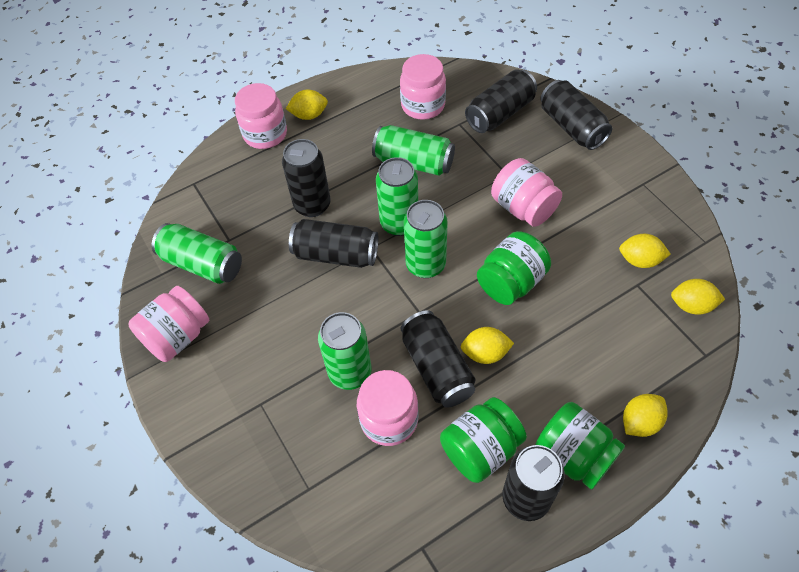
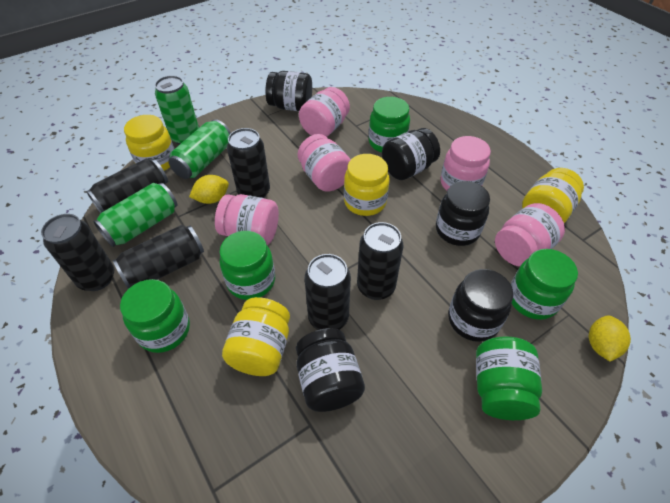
black jar: 0 -> 5
green can: 5 -> 3
green jar: 3 -> 5
yellow jar: 0 -> 4
yellow lemon: 5 -> 2

